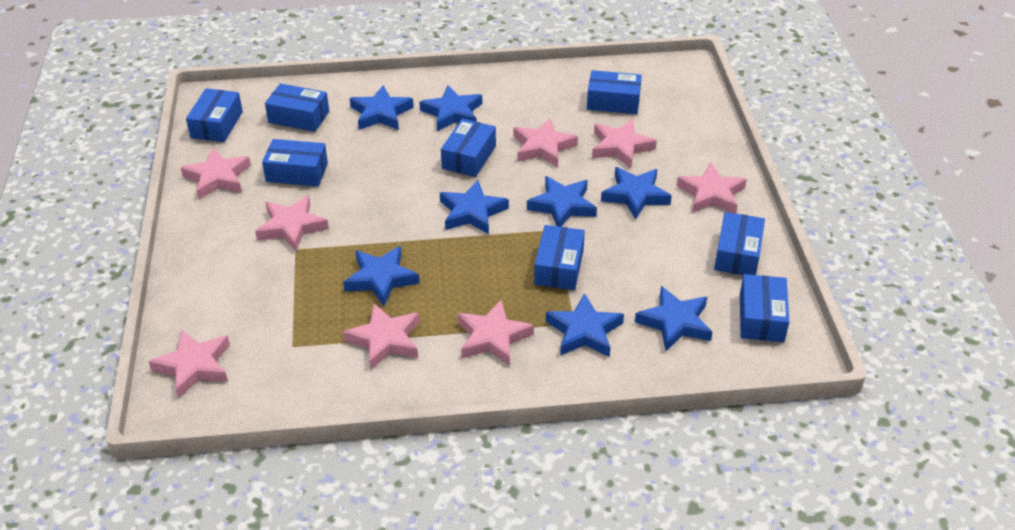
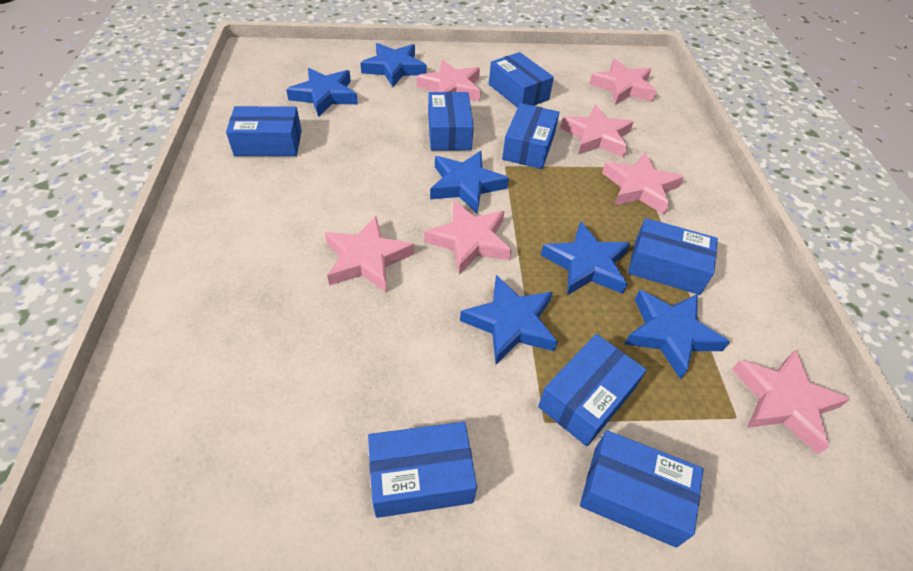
blue star: 8 -> 6
pink star: 8 -> 7

